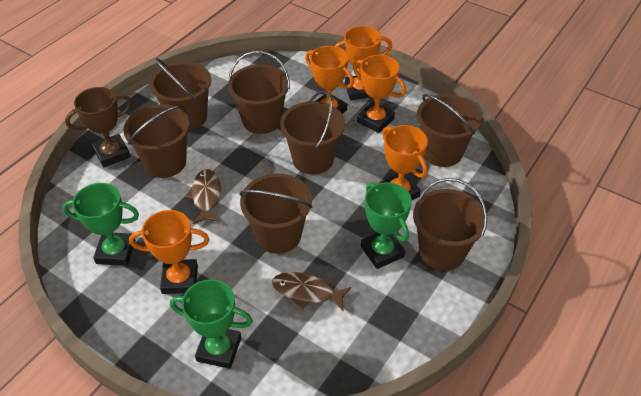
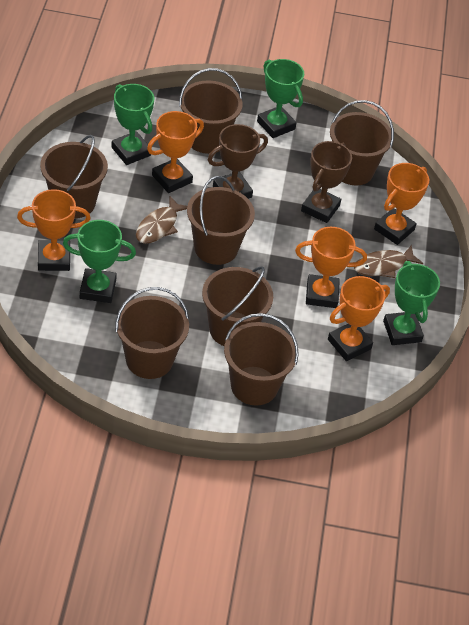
brown trophy: 1 -> 2
green trophy: 3 -> 4

